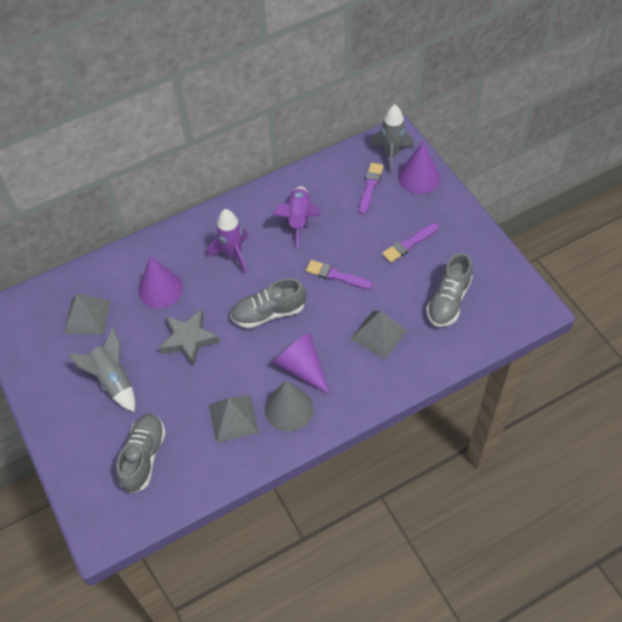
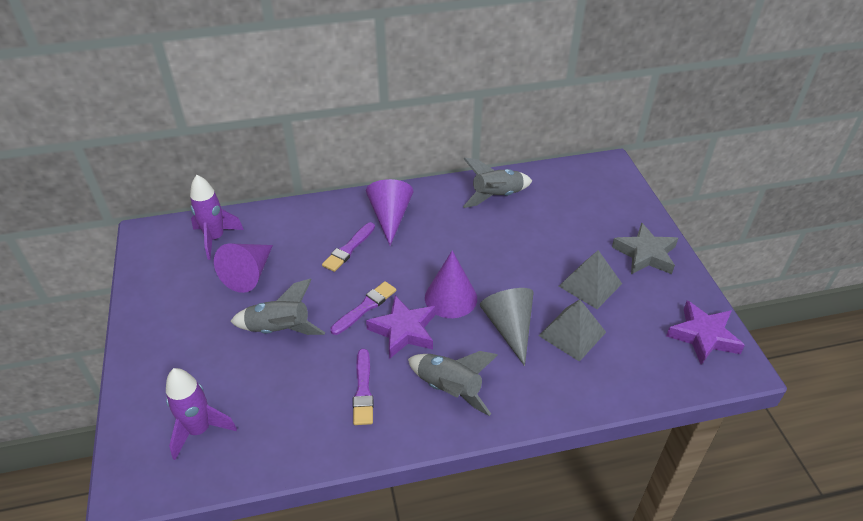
grey pyramid: 3 -> 2
grey rocket: 2 -> 3
grey shoe: 3 -> 0
purple star: 0 -> 2

